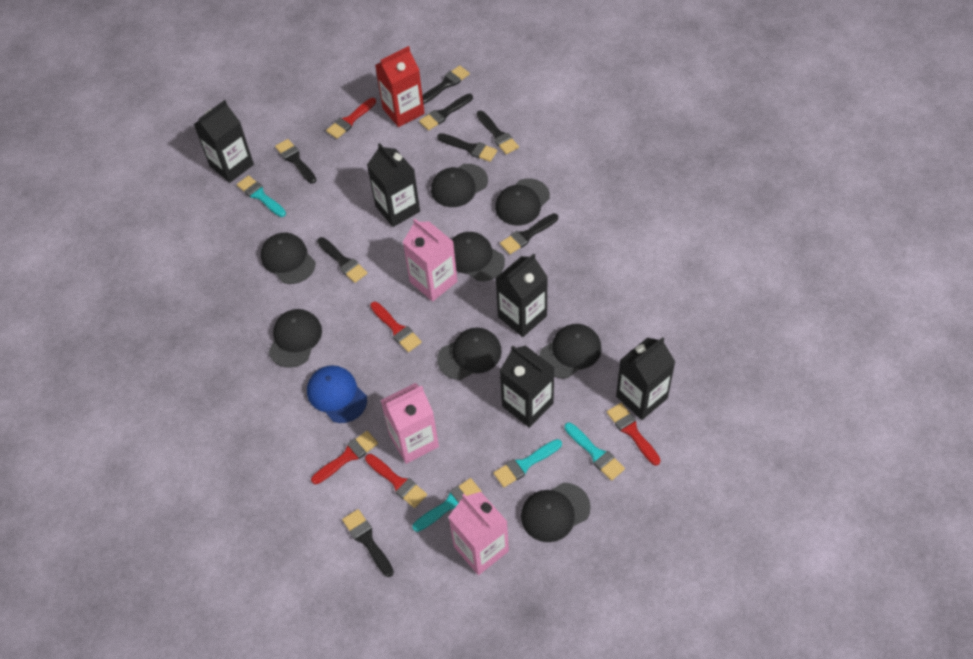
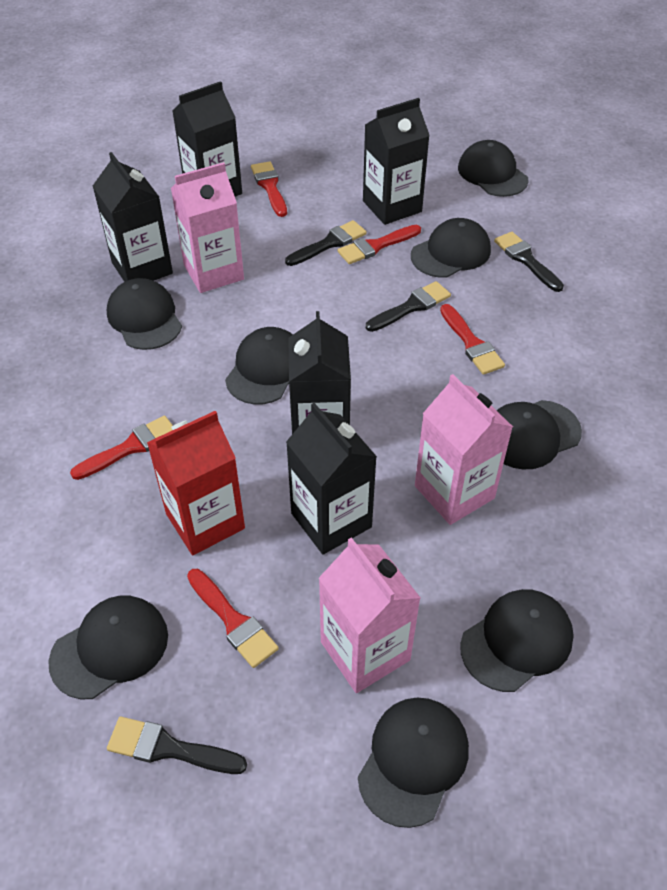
black brush: 8 -> 4
blue cap: 1 -> 0
turquoise brush: 4 -> 0

